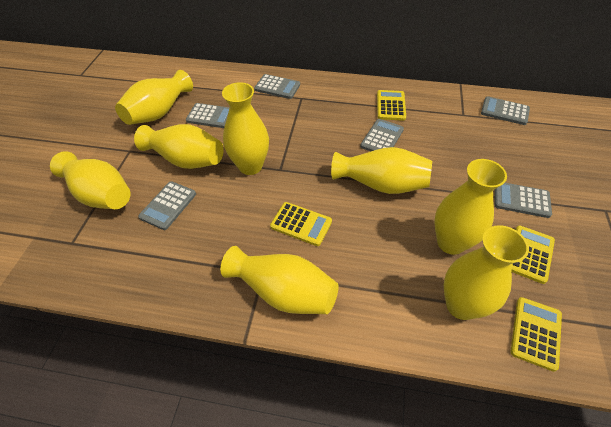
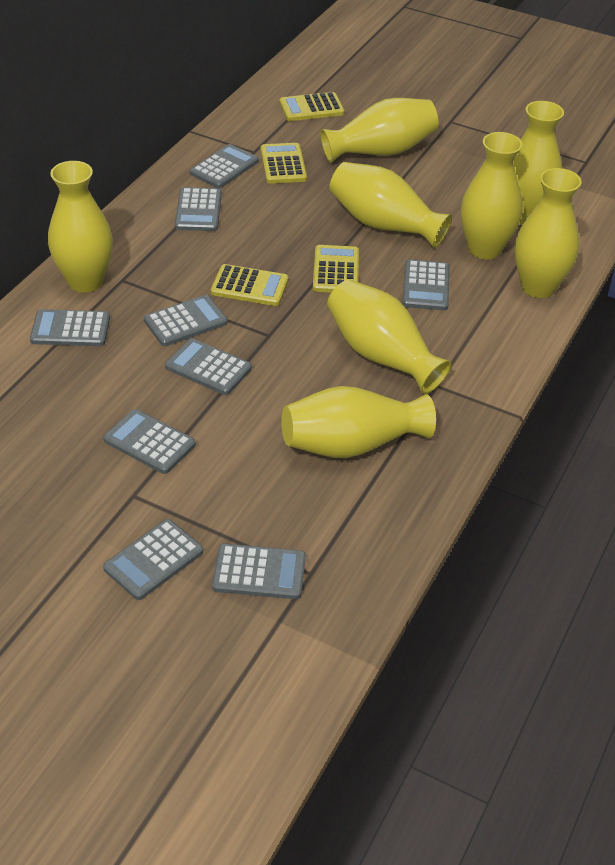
grey calculator: 6 -> 9

